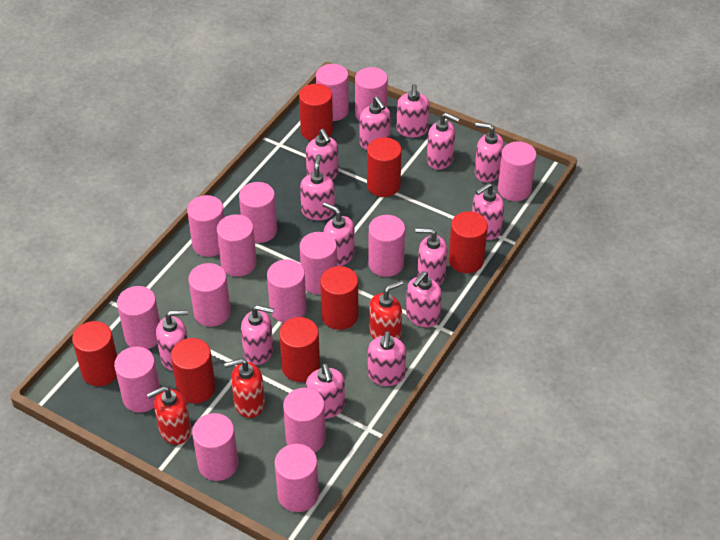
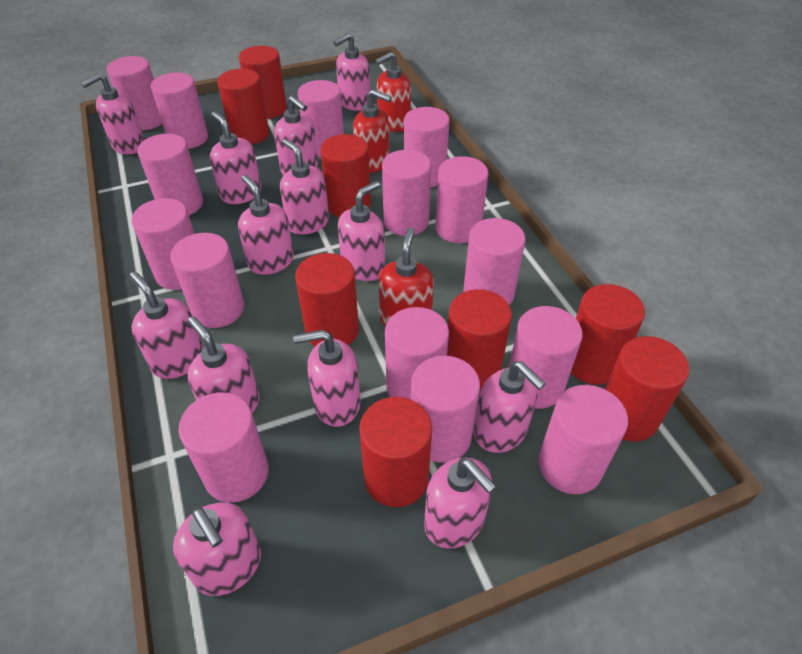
pink soap dispenser: 14 -> 13
red cylinder: 7 -> 8

